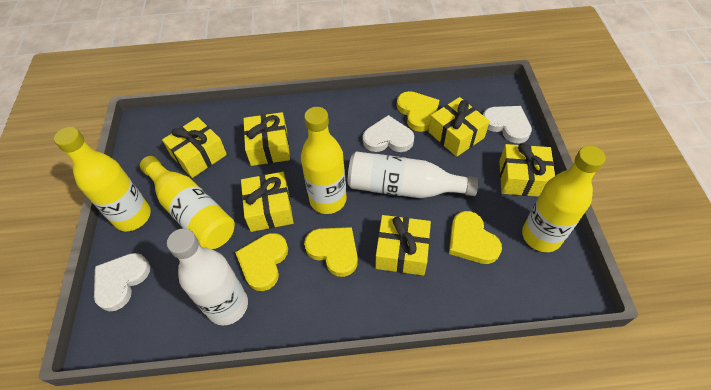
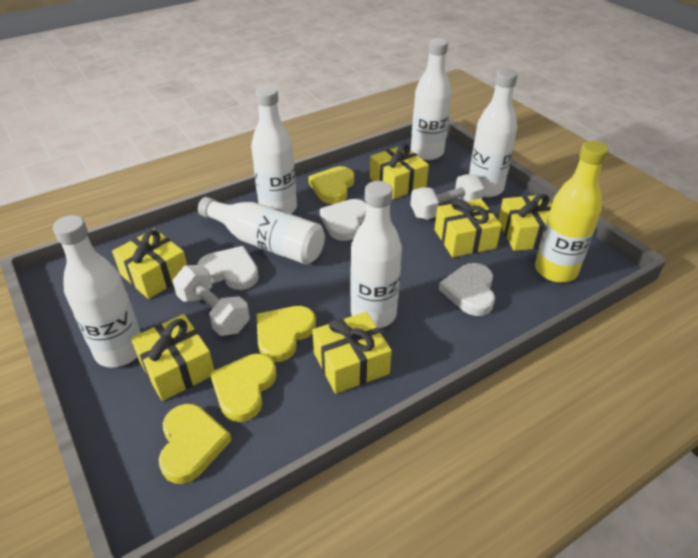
white bottle: 2 -> 6
white dumbbell: 0 -> 2
yellow bottle: 4 -> 1

